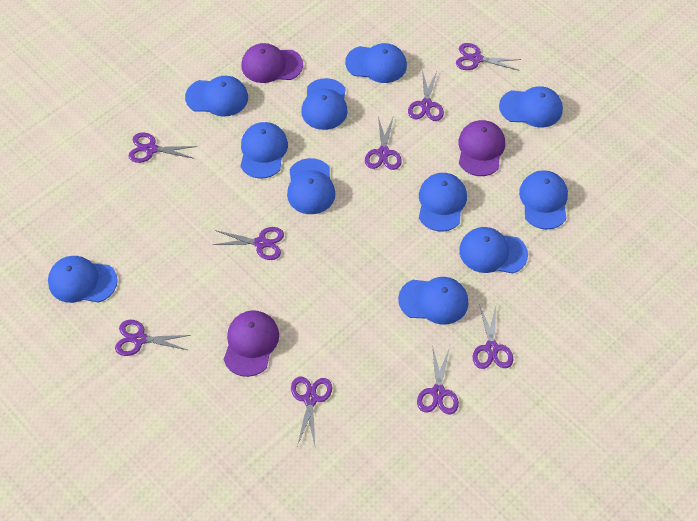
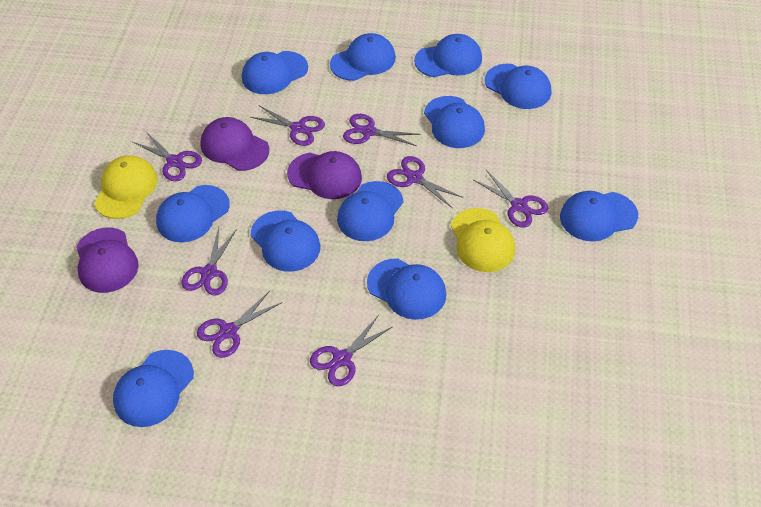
purple scissors: 9 -> 8
yellow cap: 0 -> 2

